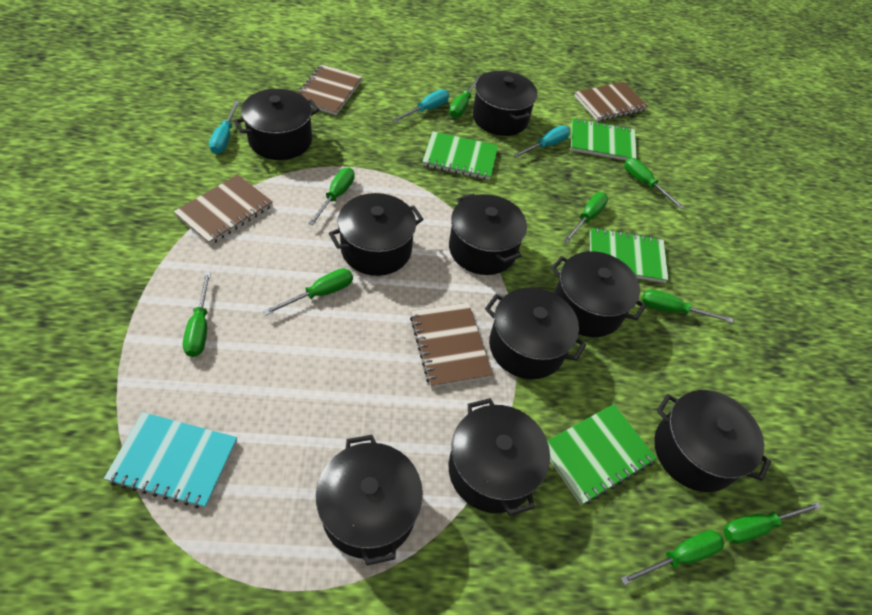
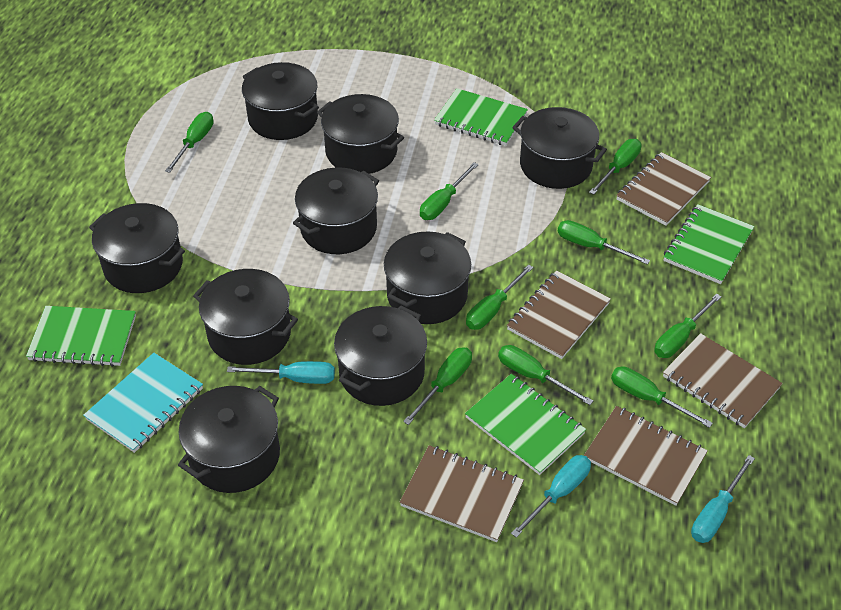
brown notebook: 4 -> 5

